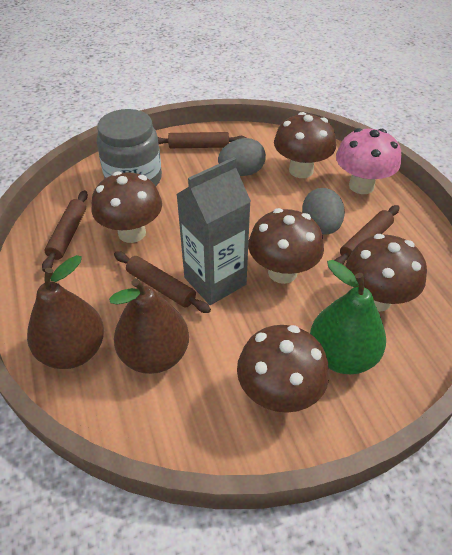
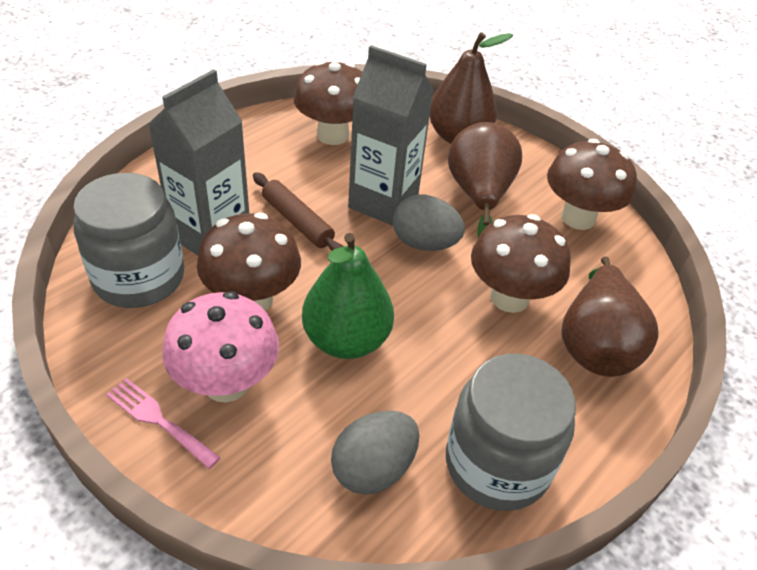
brown mushroom: 5 -> 4
brown pear: 2 -> 3
brown rolling pin: 4 -> 1
grey carton: 1 -> 2
grey jar: 1 -> 2
pink fork: 0 -> 1

